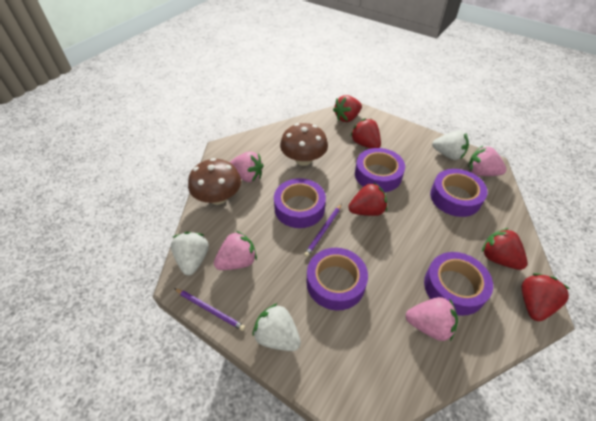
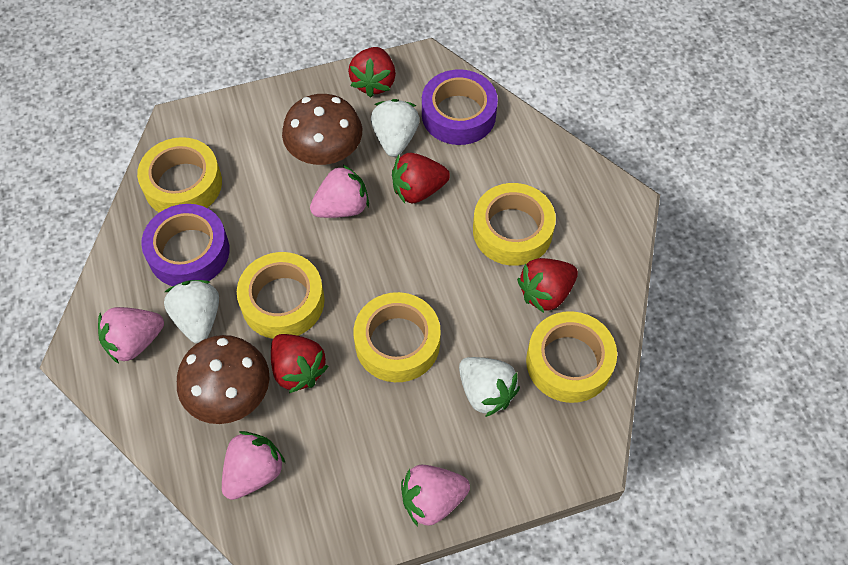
purple pencil: 2 -> 0
purple tape: 5 -> 2
red strawberry: 5 -> 4
yellow tape: 0 -> 5

